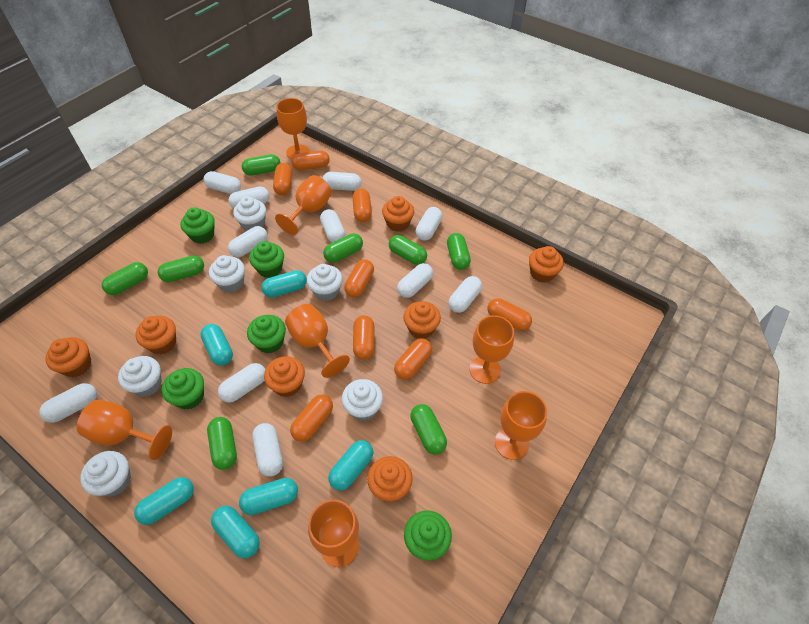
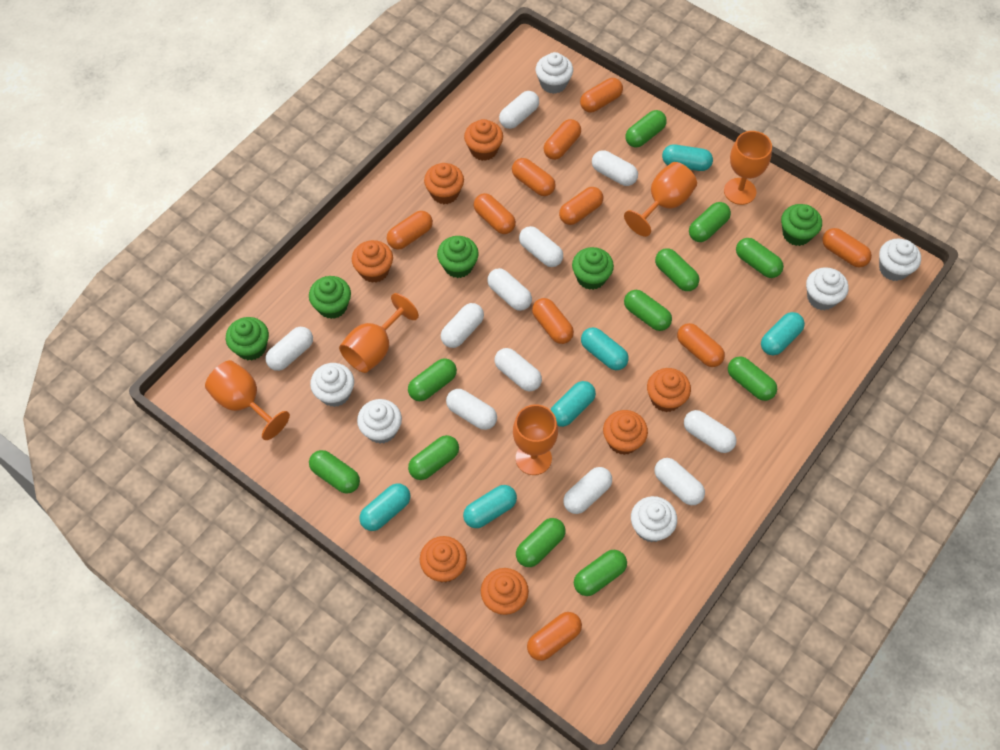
green capsule: 8 -> 11
orange capsule: 8 -> 10
orange goblet: 7 -> 5

